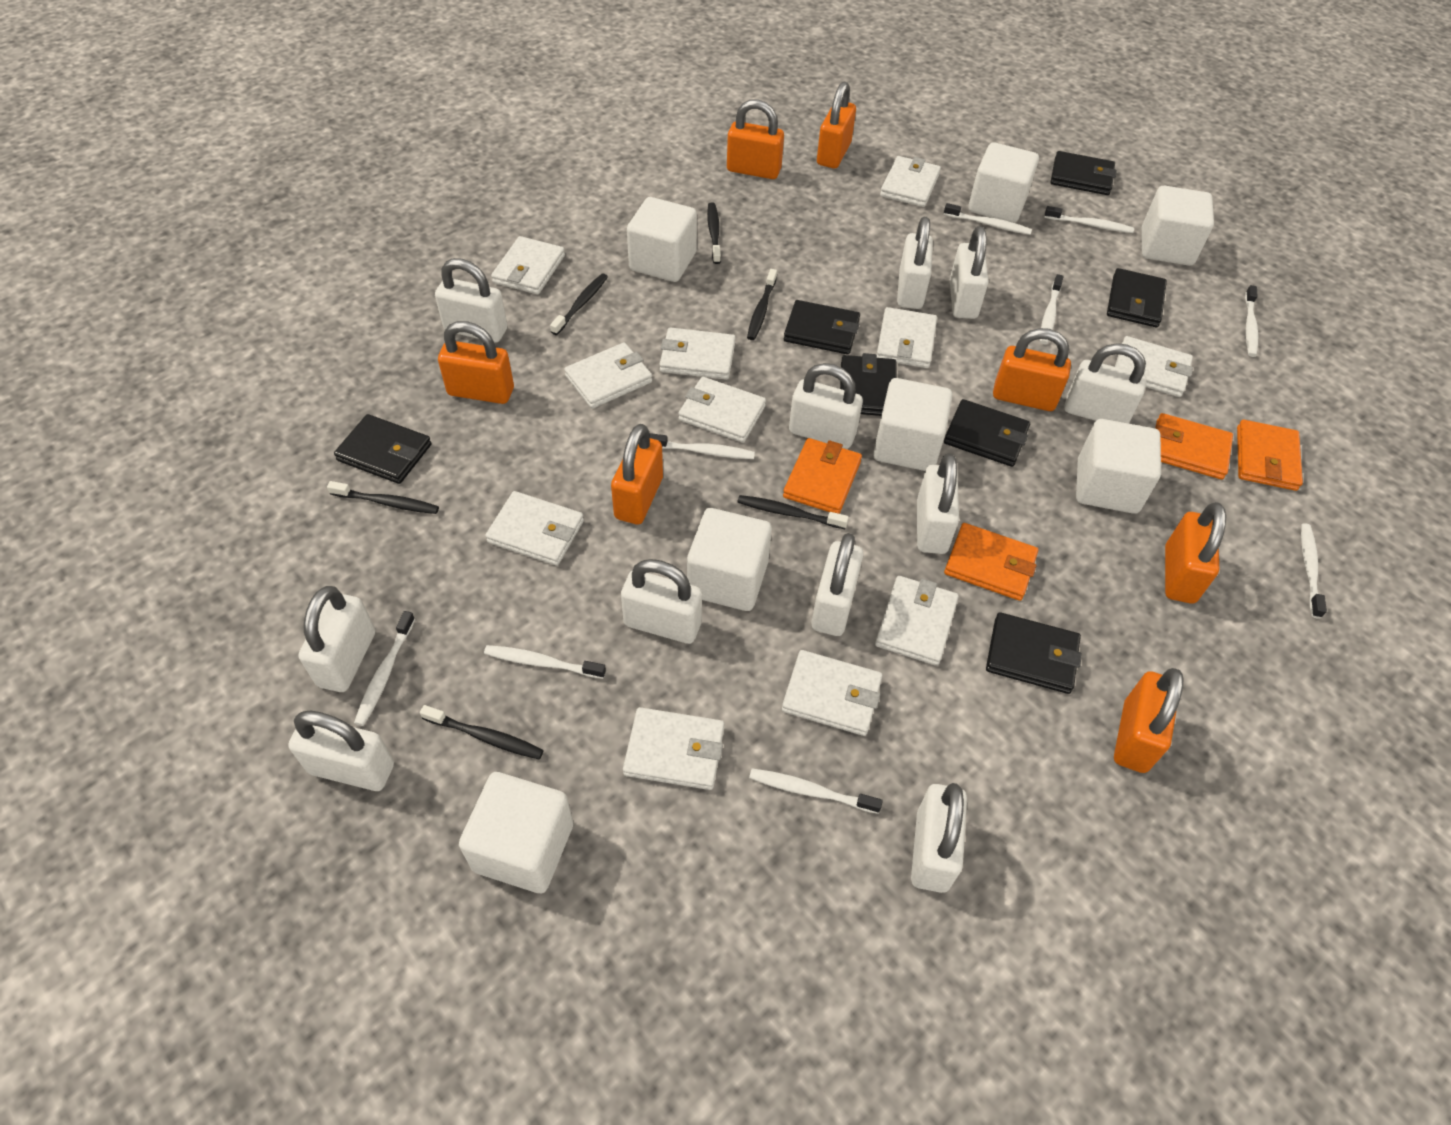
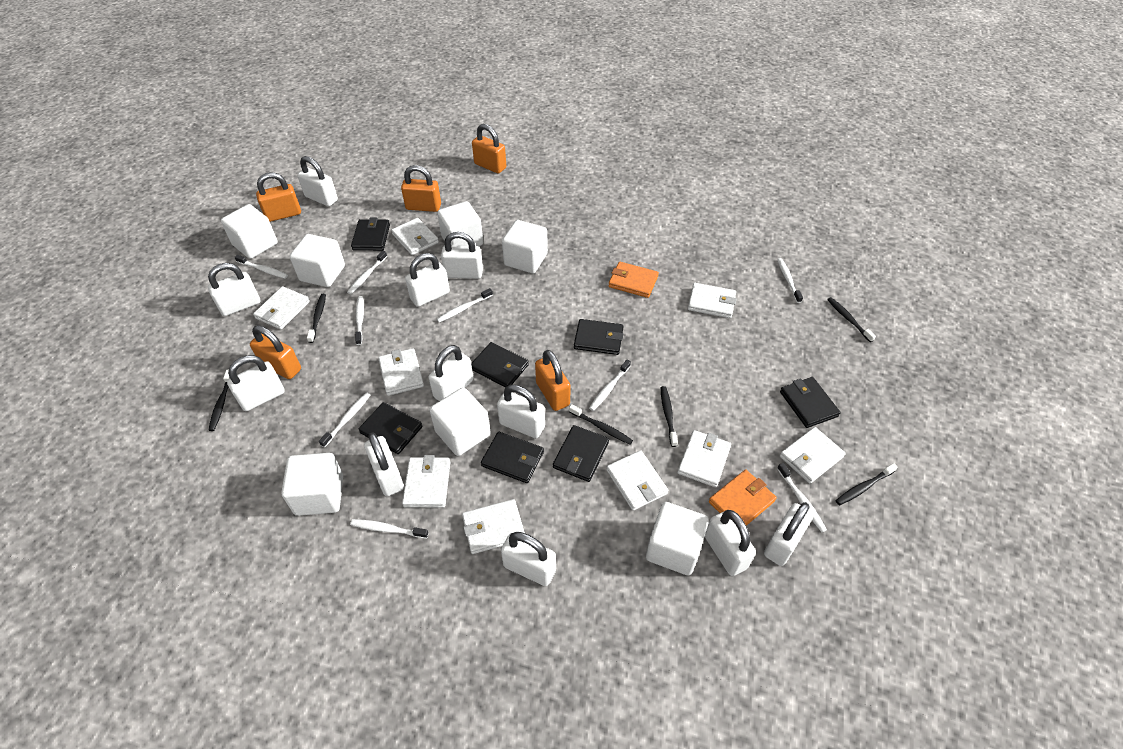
orange padlock: 7 -> 5
orange wallet: 4 -> 2
white wallet: 11 -> 9

